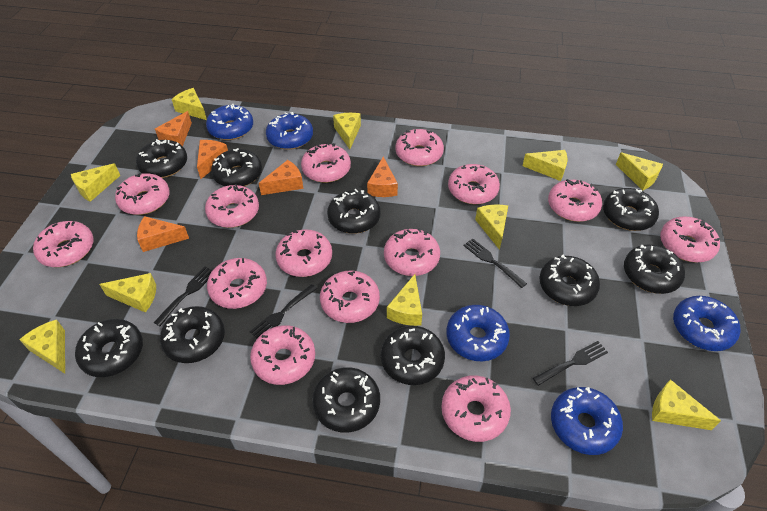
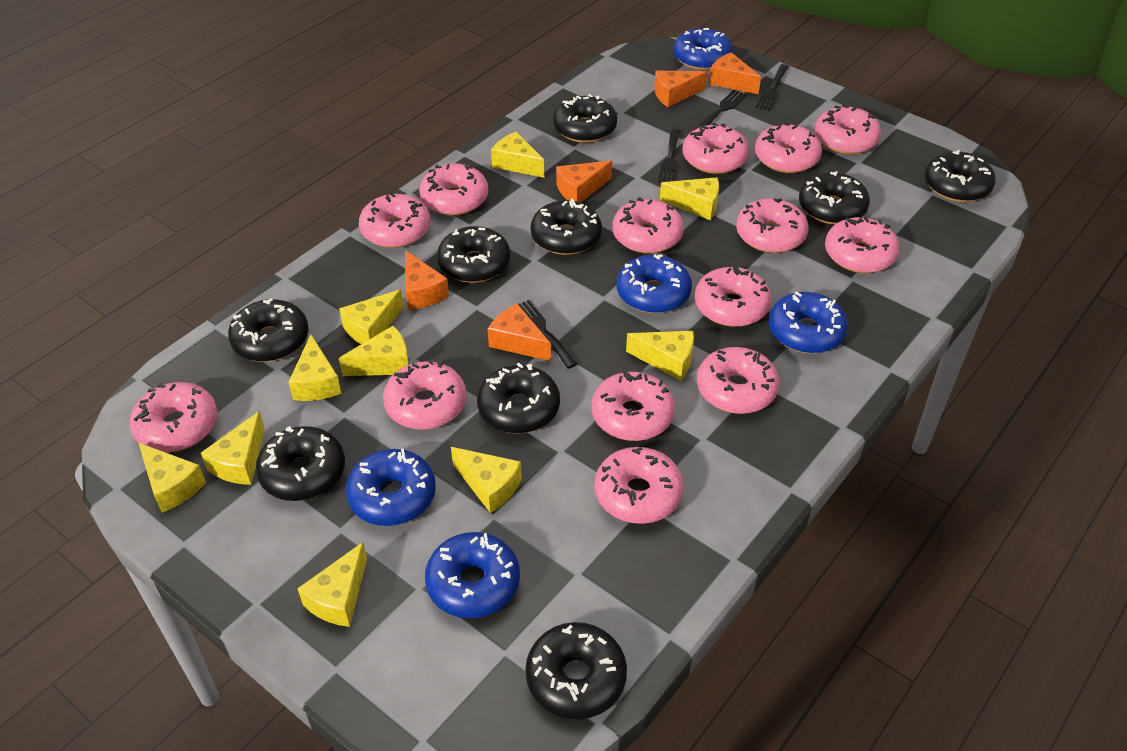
black donut: 10 -> 9

